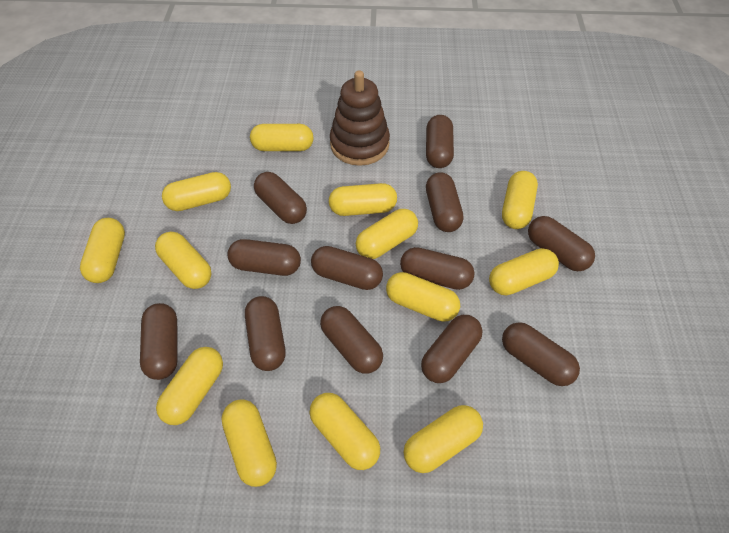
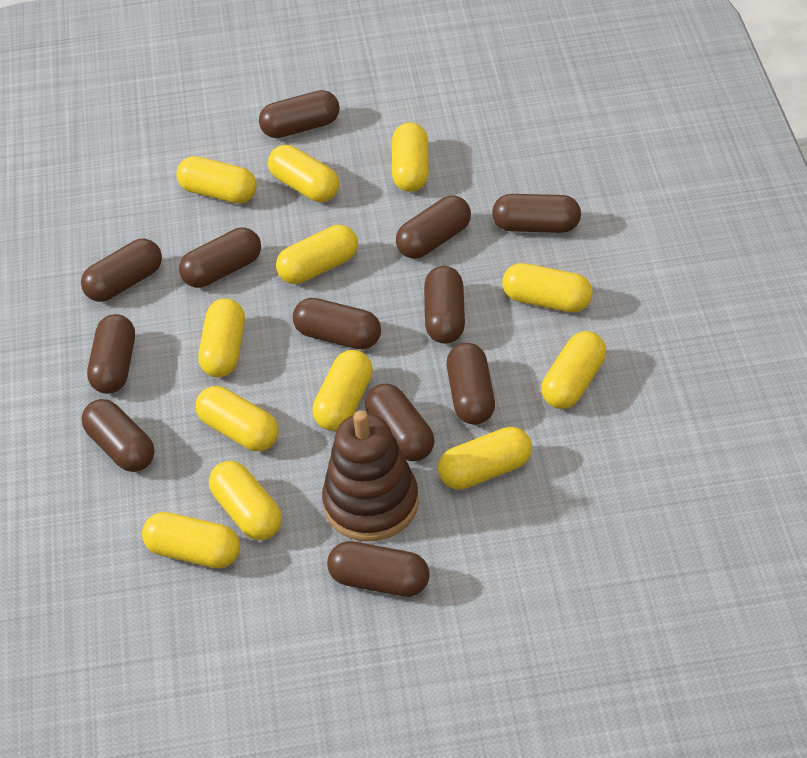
yellow capsule: 13 -> 12

